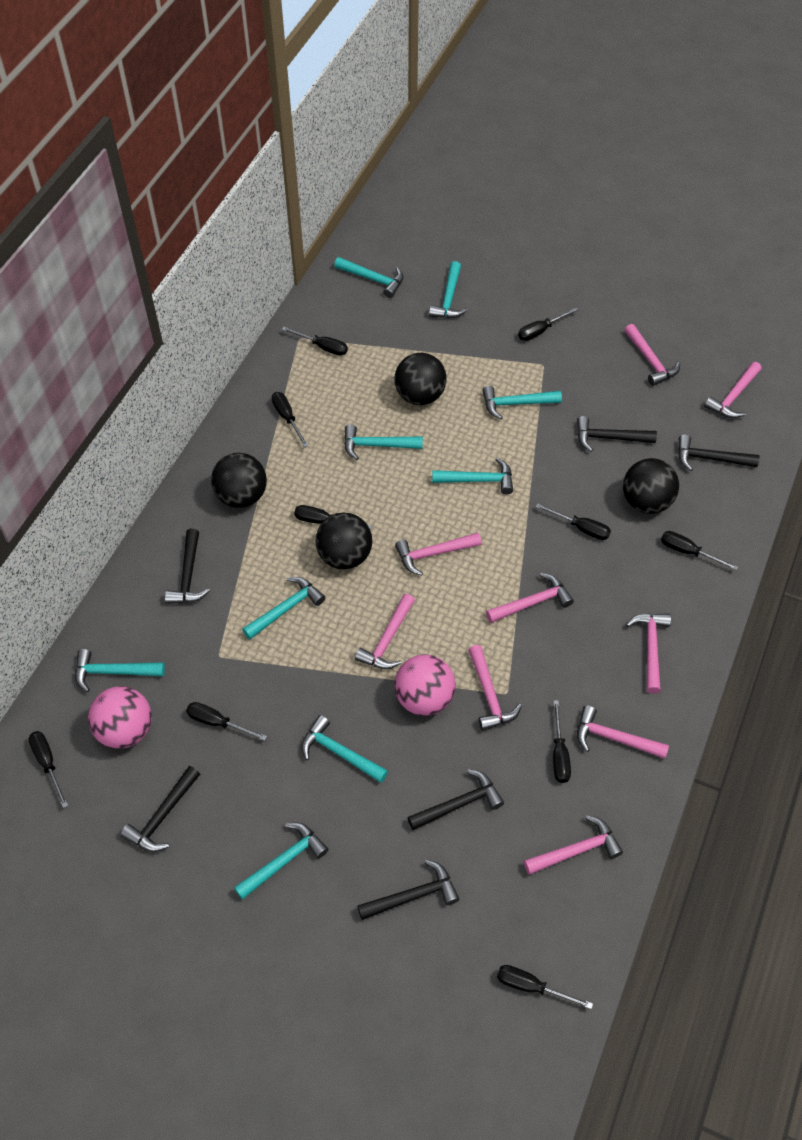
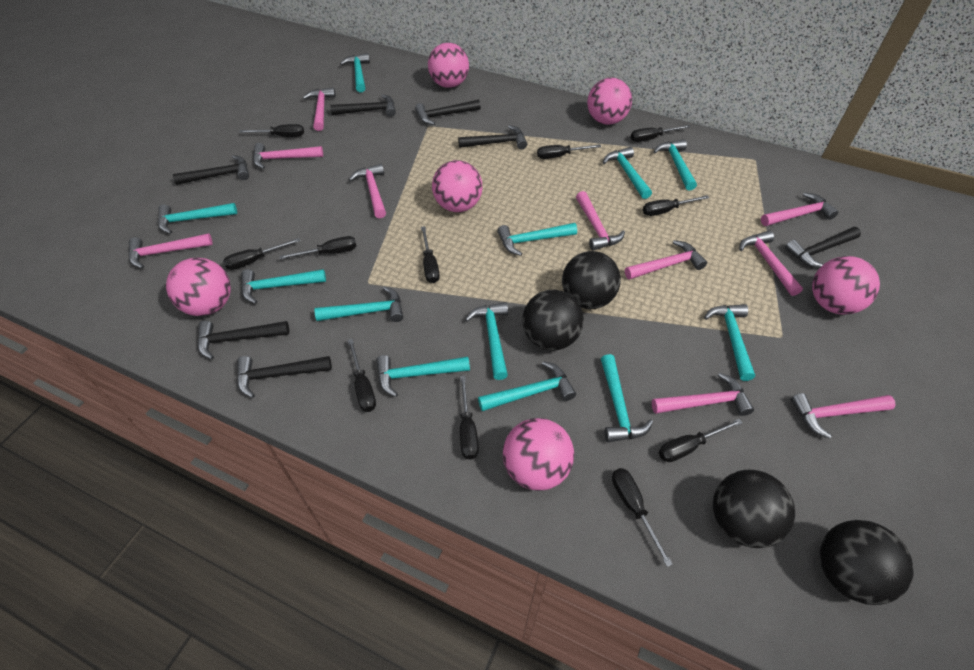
black hammer: 6 -> 7
black screwdriver: 10 -> 11
pink ball: 2 -> 6
pink hammer: 9 -> 10
turquoise hammer: 9 -> 12

